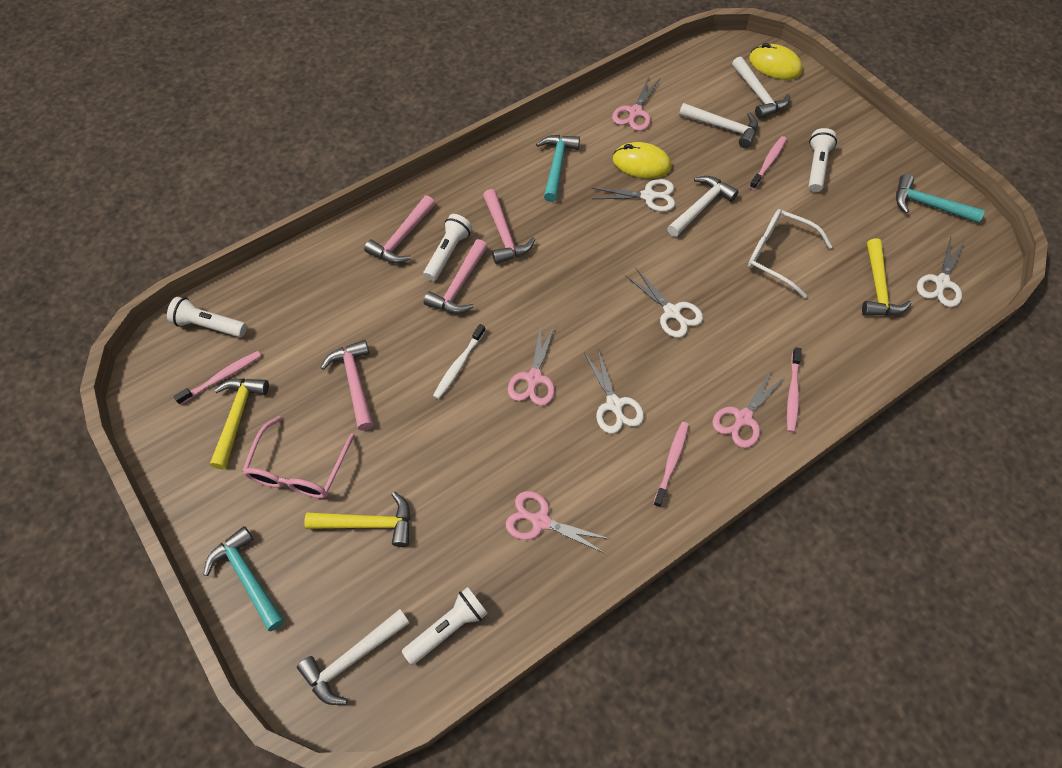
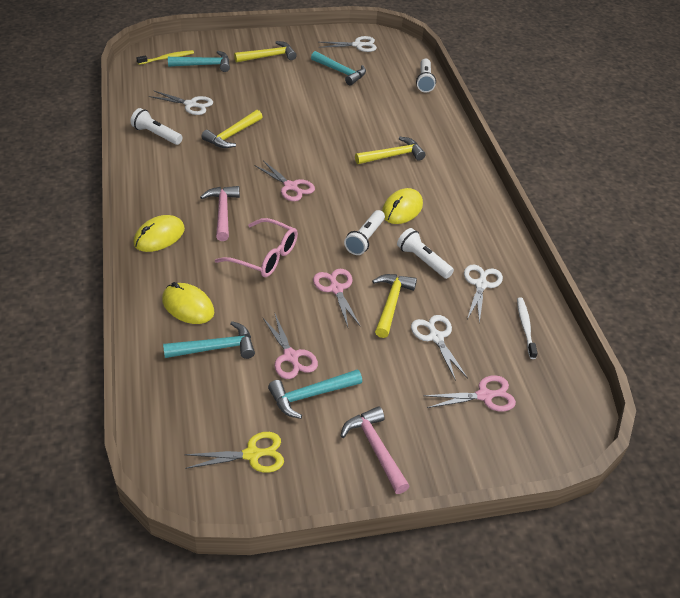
pink hammer: 4 -> 2
pink toothbrush: 4 -> 0
turquoise hammer: 3 -> 4
white glasses: 1 -> 0
white hammer: 4 -> 0
yellow hammer: 3 -> 4
yellow mouse: 2 -> 3
yellow scissors: 0 -> 1
yellow toothbrush: 0 -> 1

